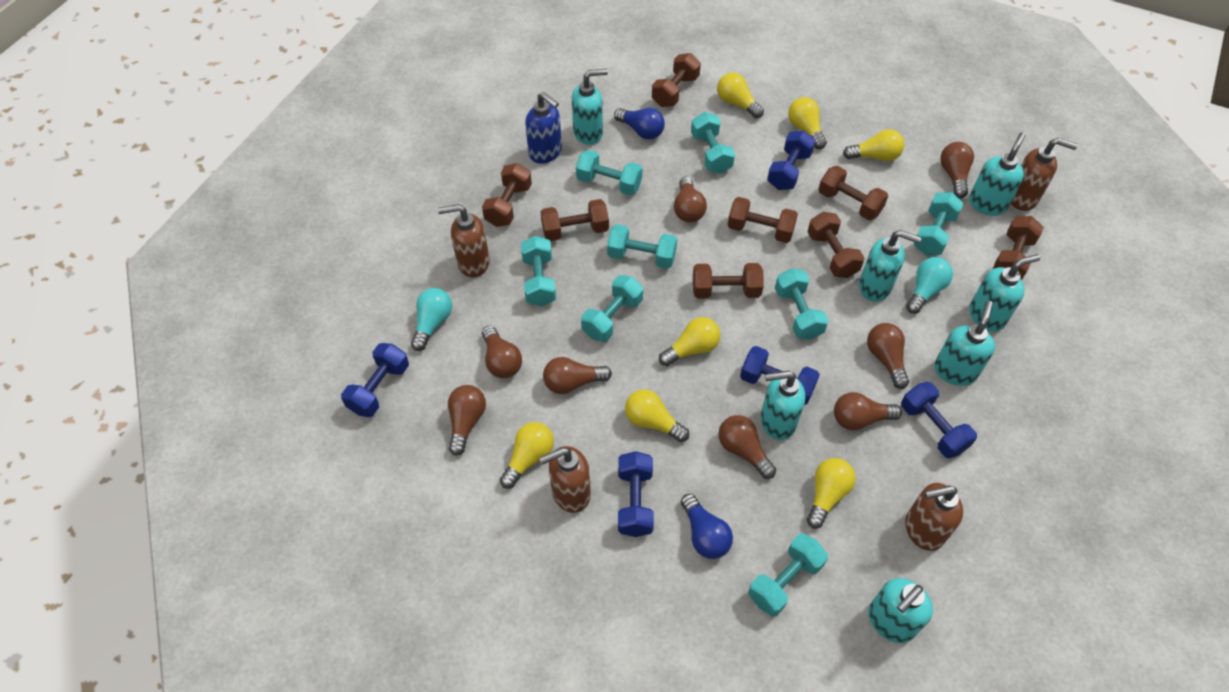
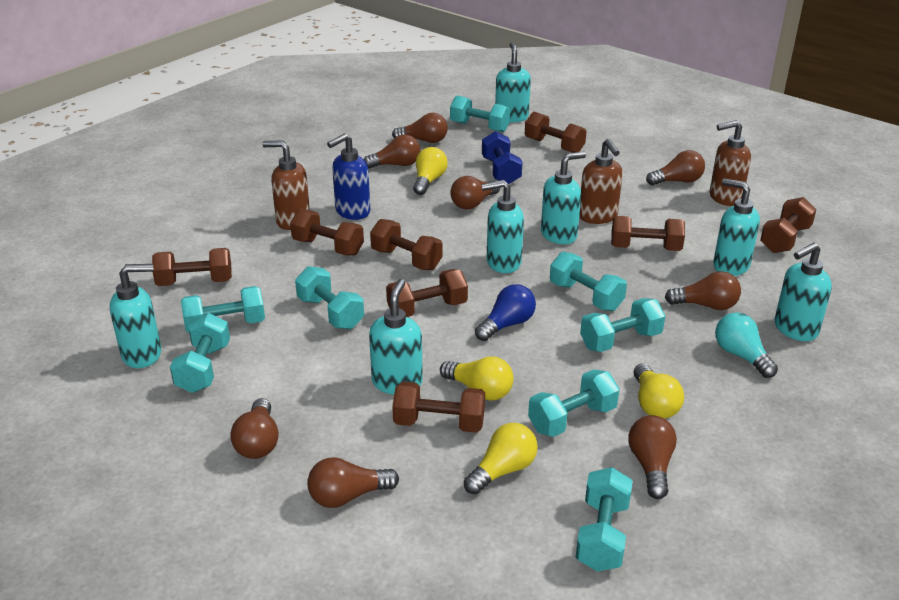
blue dumbbell: 5 -> 1
blue light bulb: 2 -> 1
brown soap dispenser: 4 -> 3
turquoise light bulb: 2 -> 1
yellow light bulb: 7 -> 4

